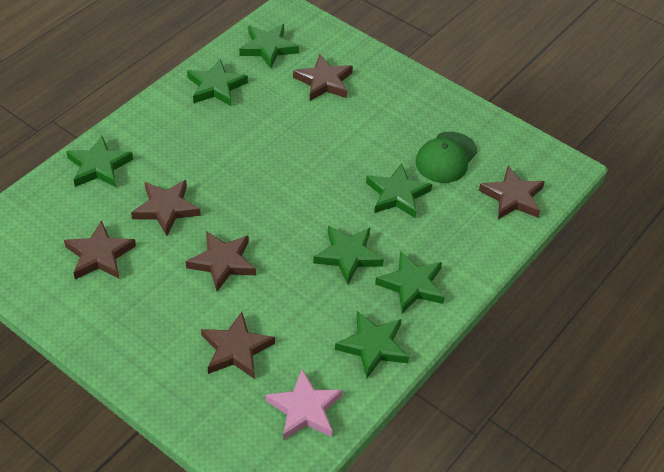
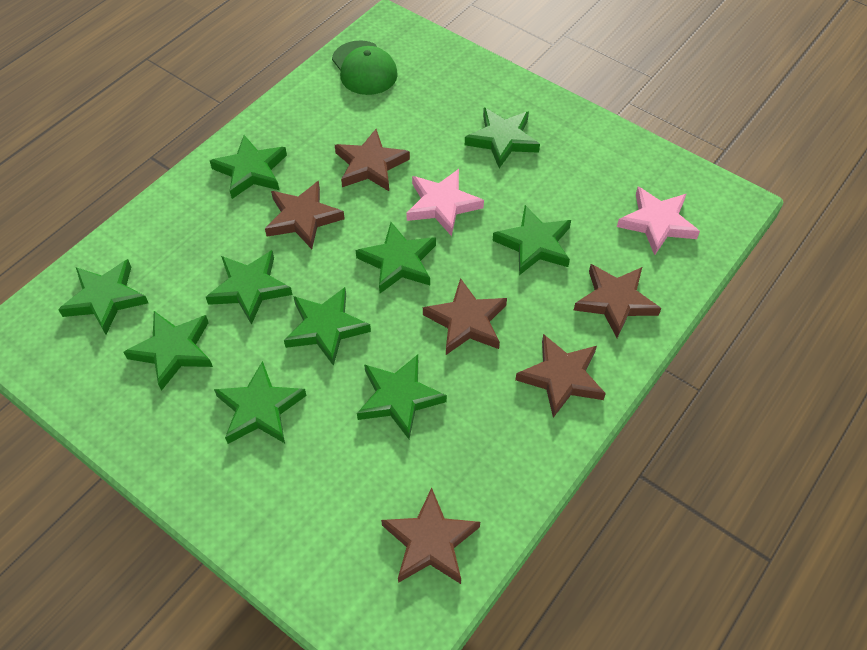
green star: 7 -> 10
pink star: 1 -> 2

